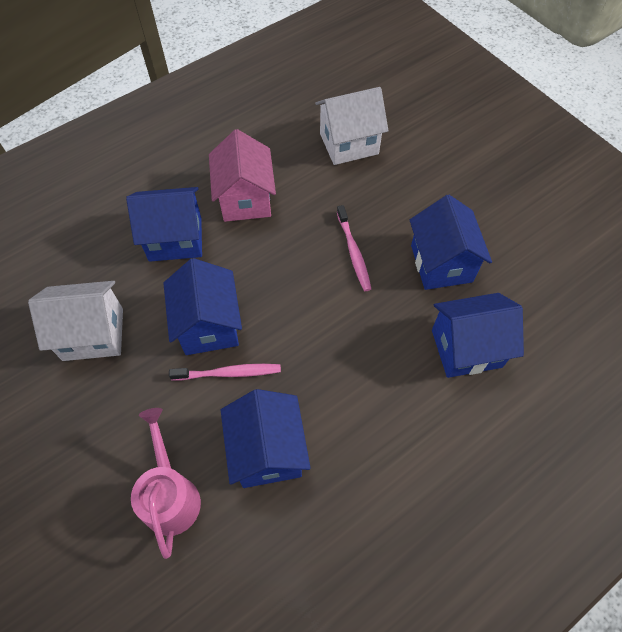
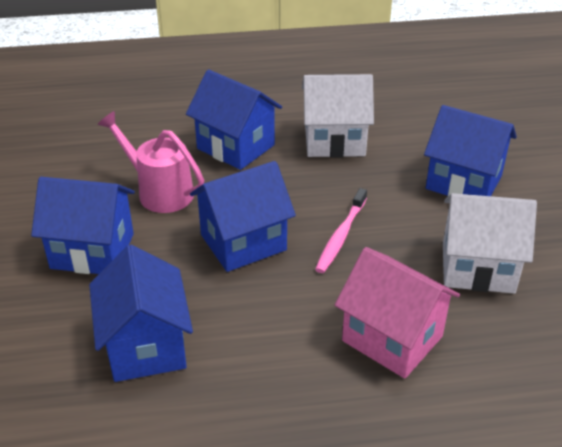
pink toothbrush: 2 -> 1

